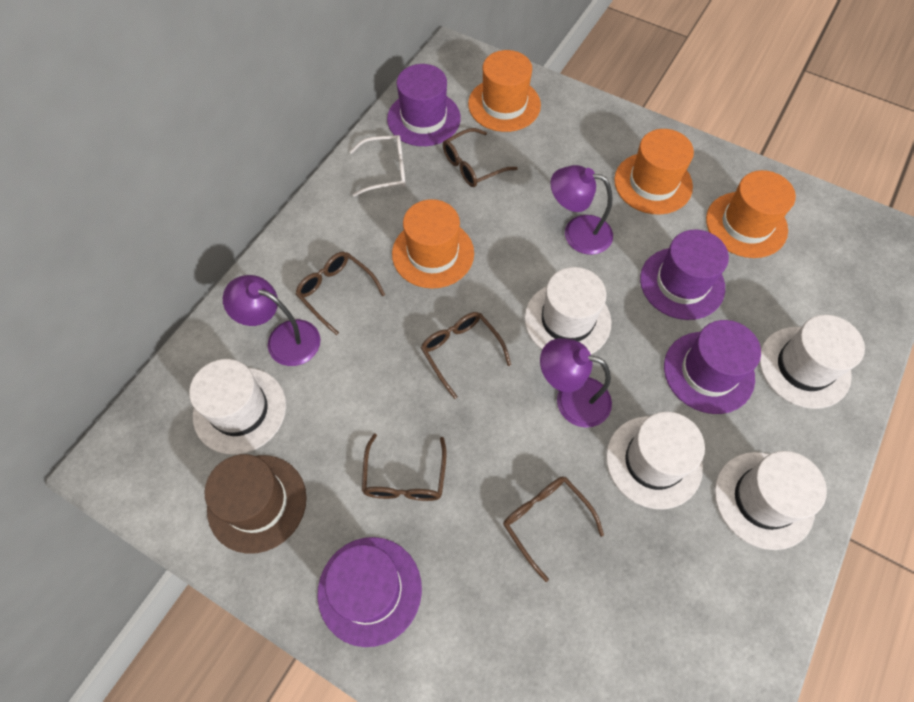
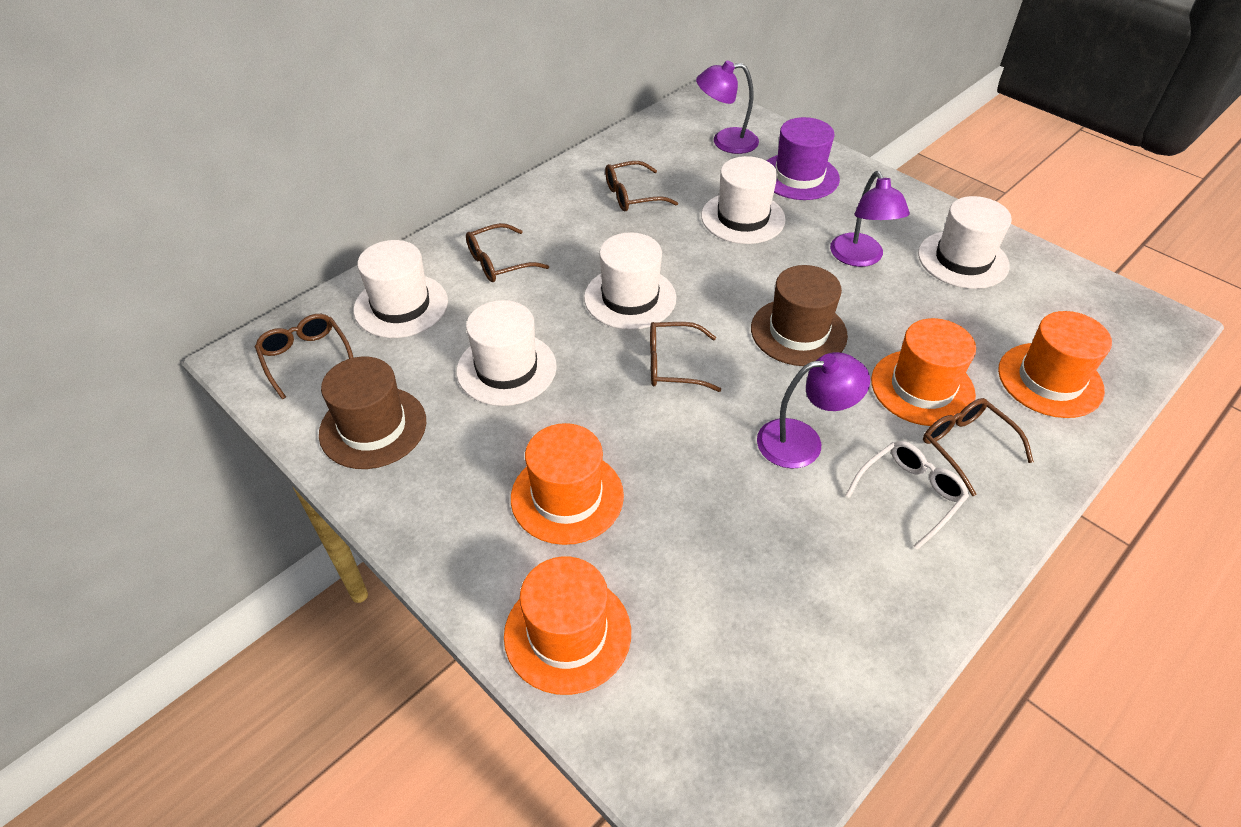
brown hat: 1 -> 2
purple hat: 4 -> 1

